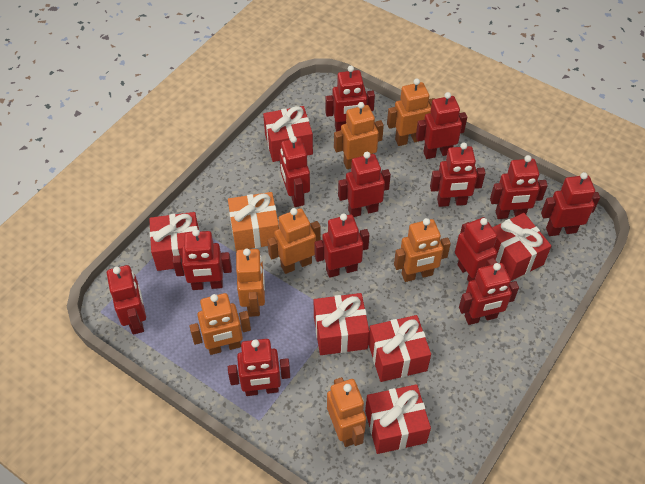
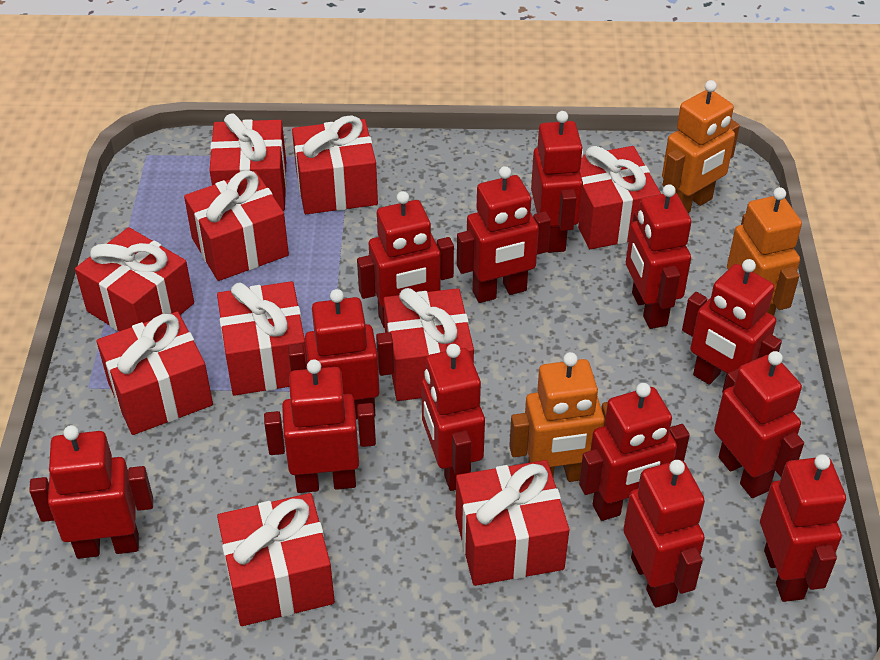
orange gift: 1 -> 0
orange robot: 7 -> 3
red gift: 6 -> 10

